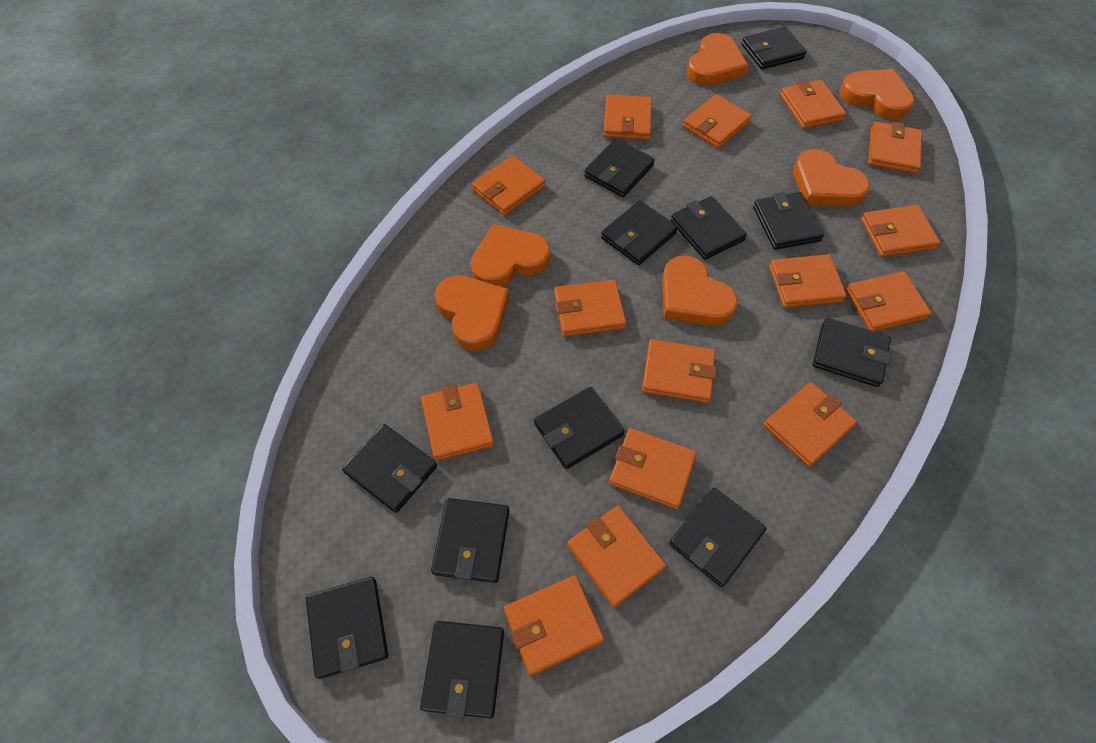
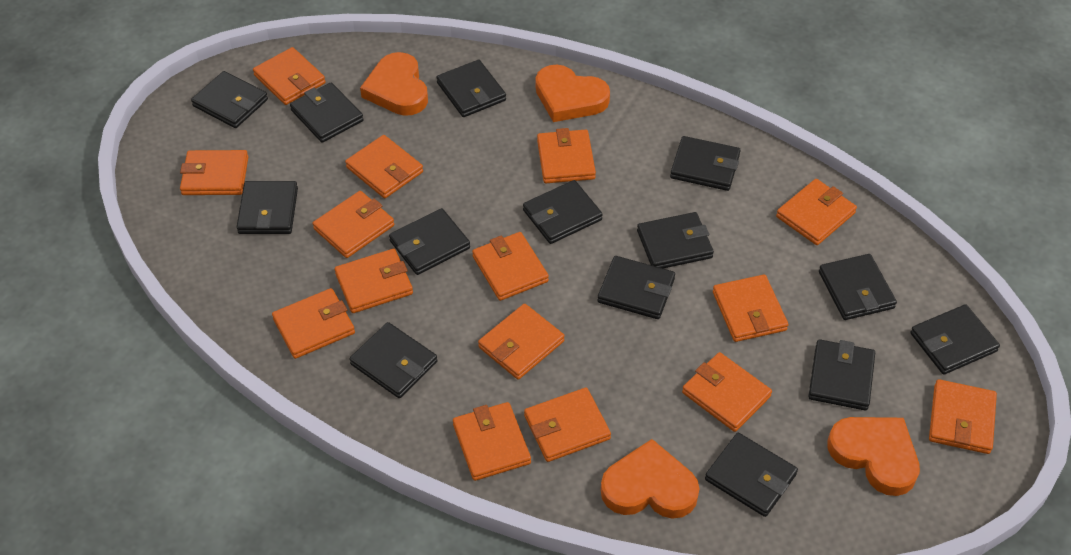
black wallet: 12 -> 14
orange heart: 6 -> 4

